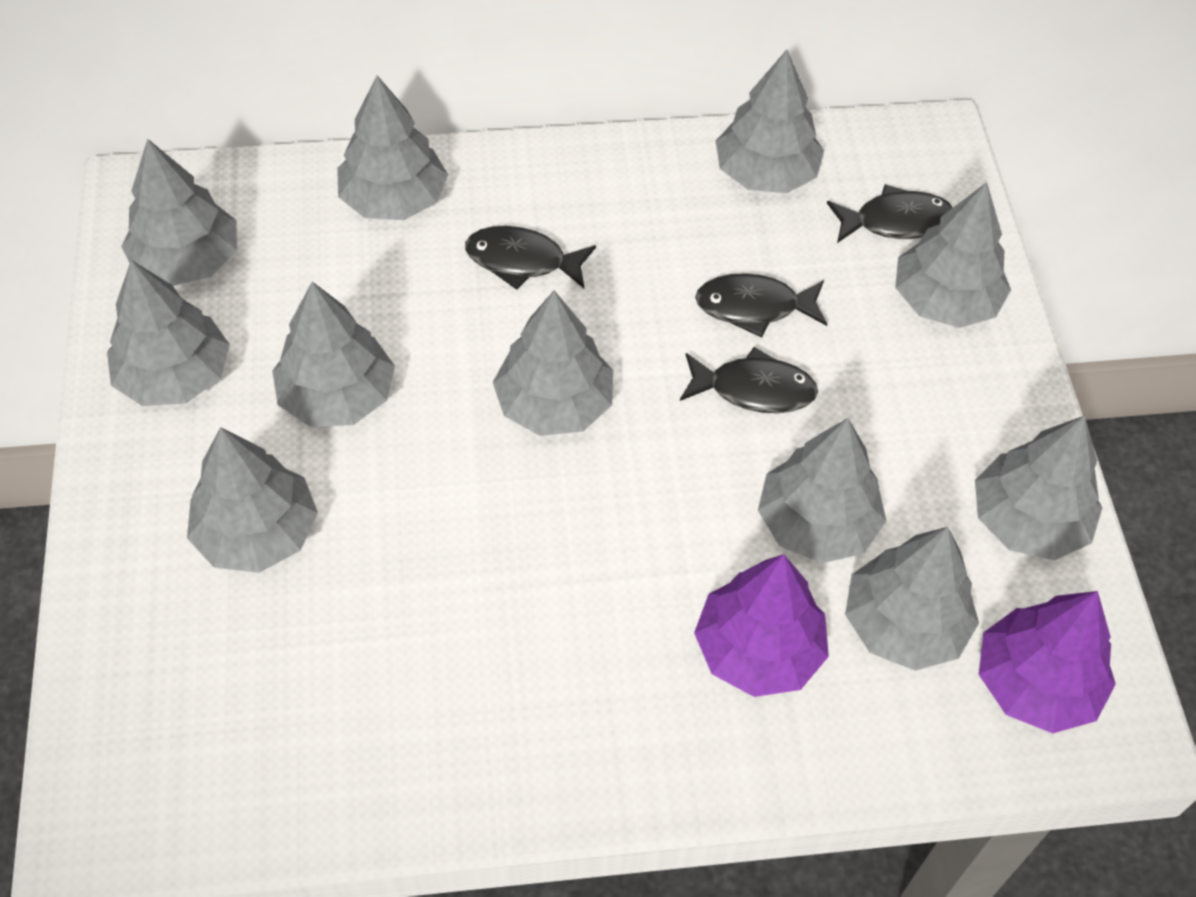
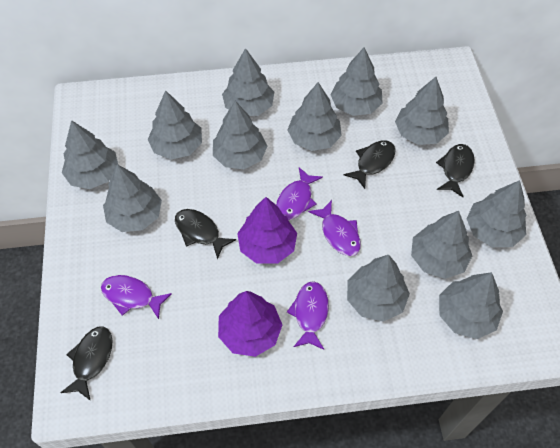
grey tree: 11 -> 12
purple fish: 0 -> 4

